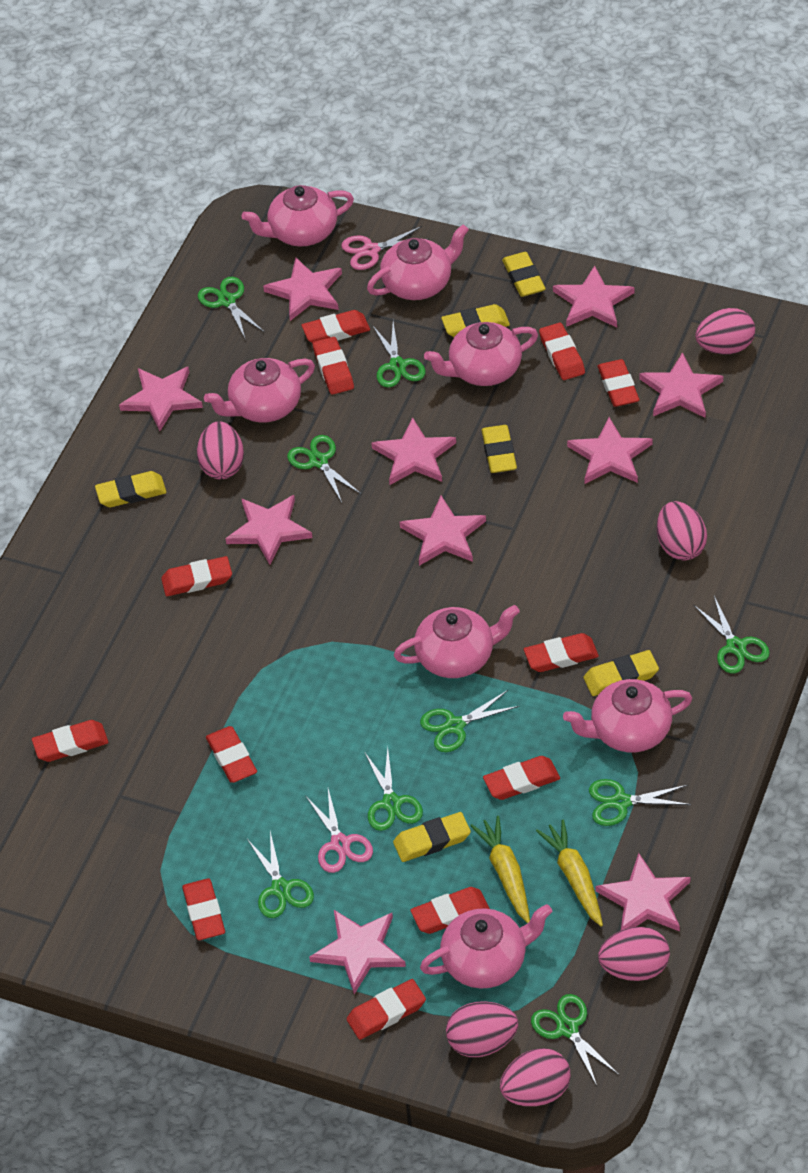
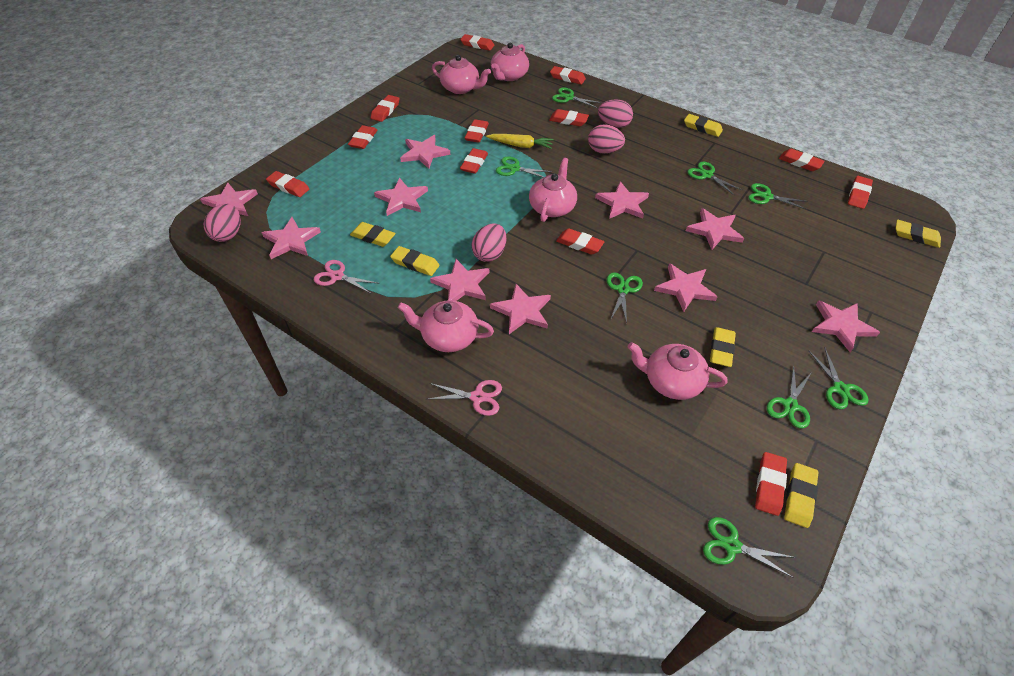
green scissors: 9 -> 8
pink egg: 6 -> 4
pink teapot: 7 -> 5
yellow carrot: 2 -> 1

